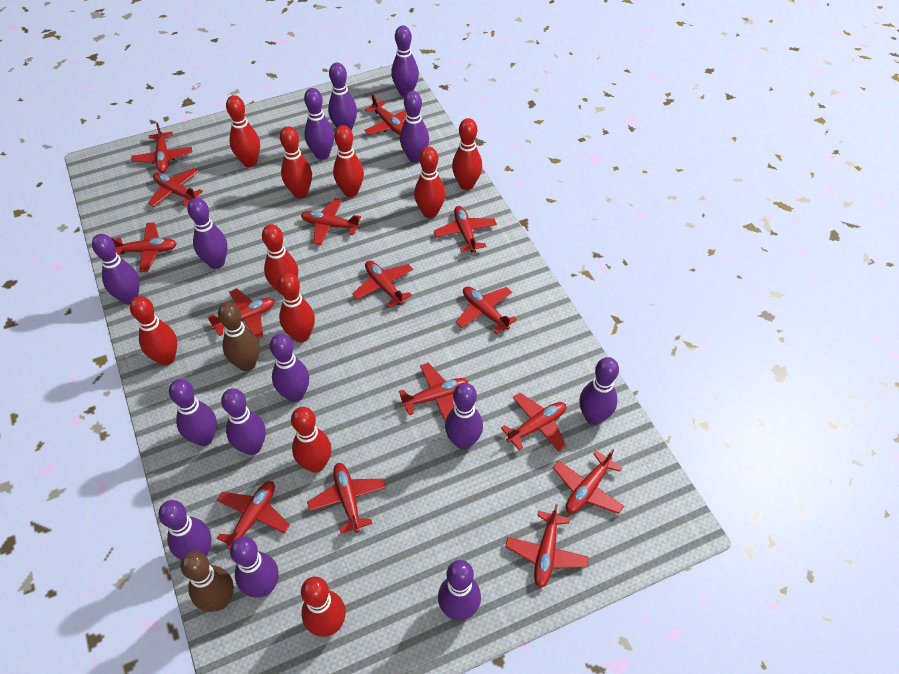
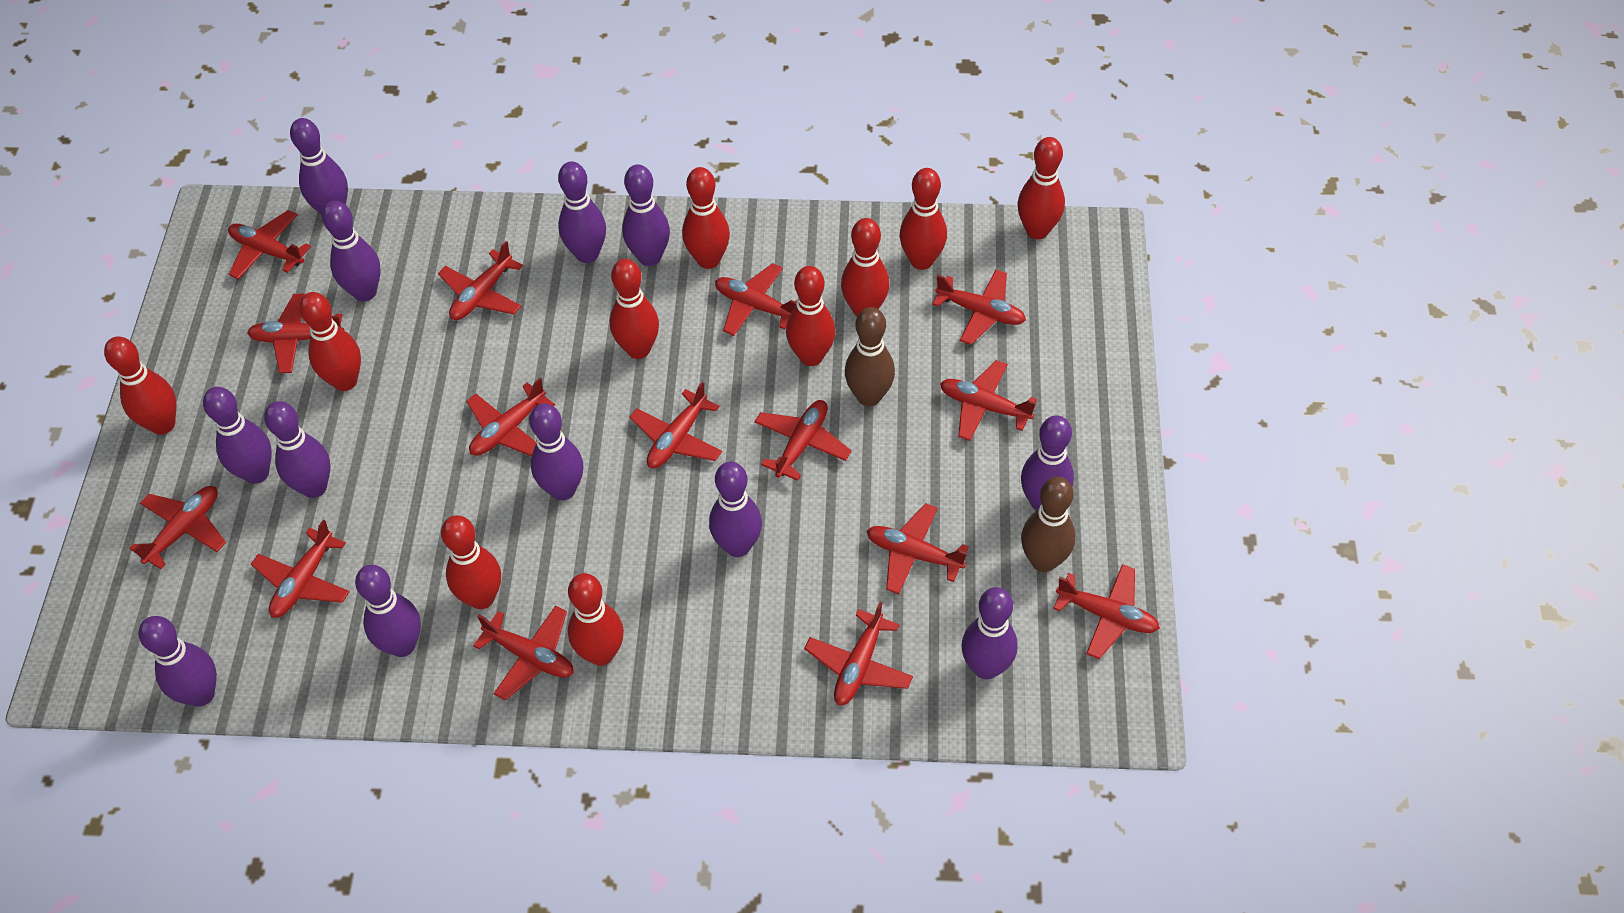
purple bowling pin: 14 -> 12

